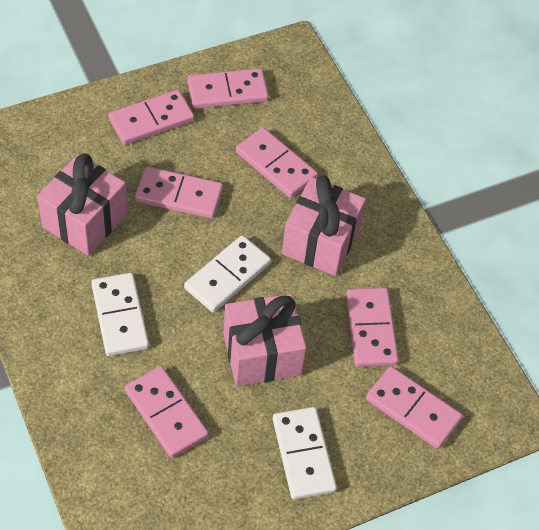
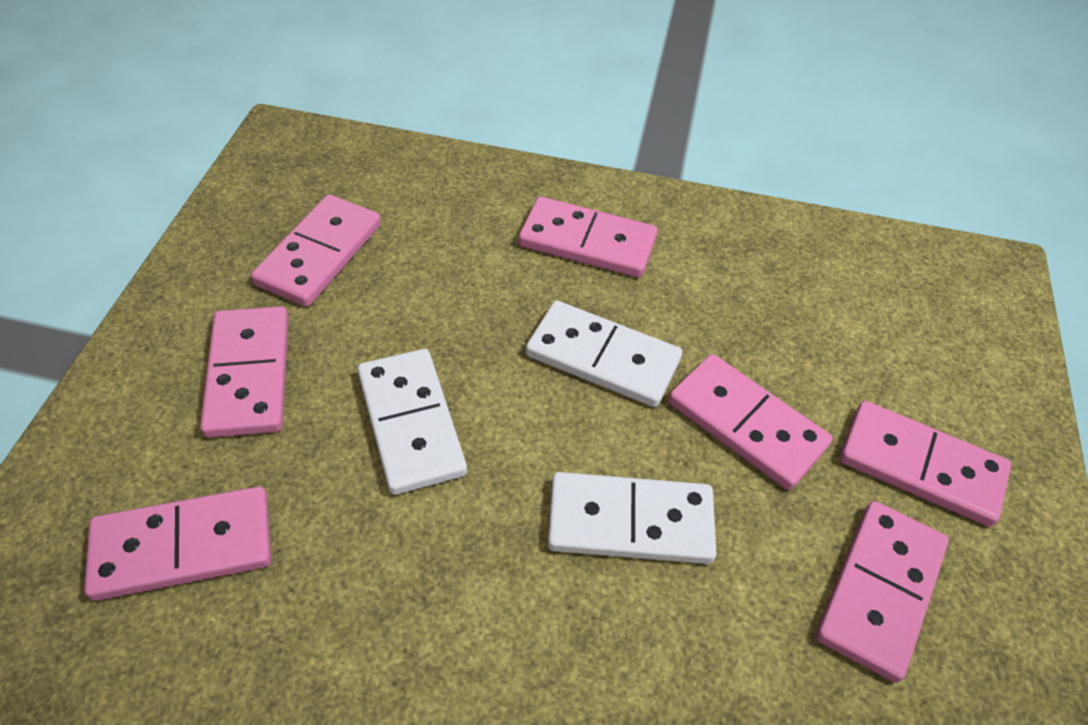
pink gift: 3 -> 0

